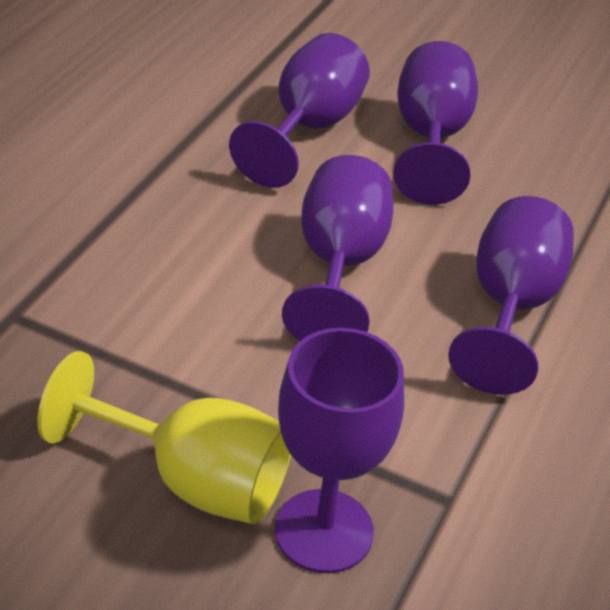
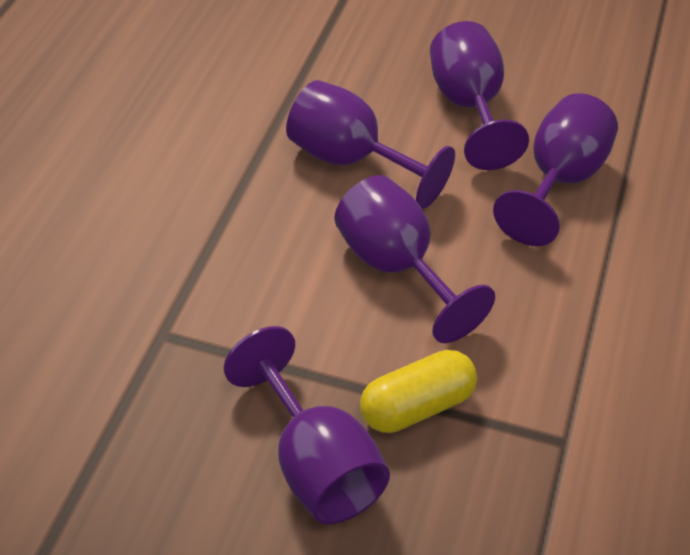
yellow capsule: 0 -> 1
yellow goblet: 1 -> 0

